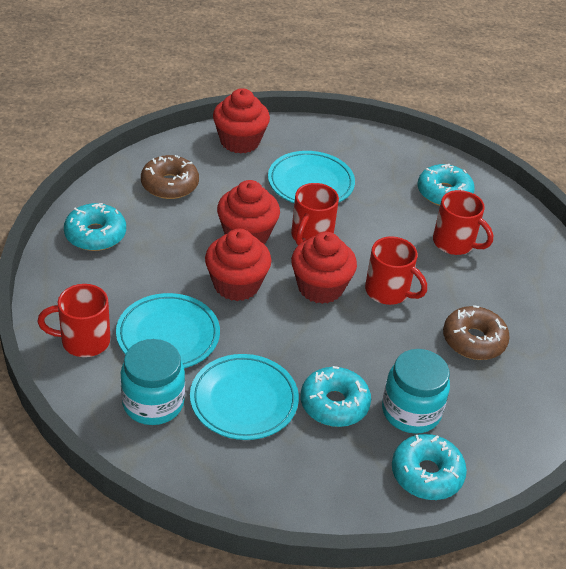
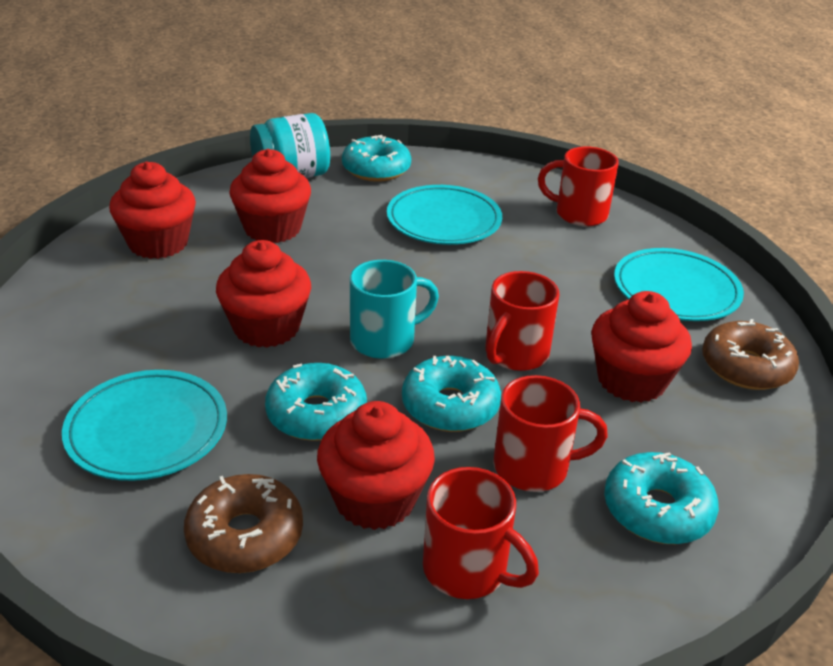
red cupcake: 4 -> 5
turquoise jar: 2 -> 1
turquoise mug: 0 -> 1

